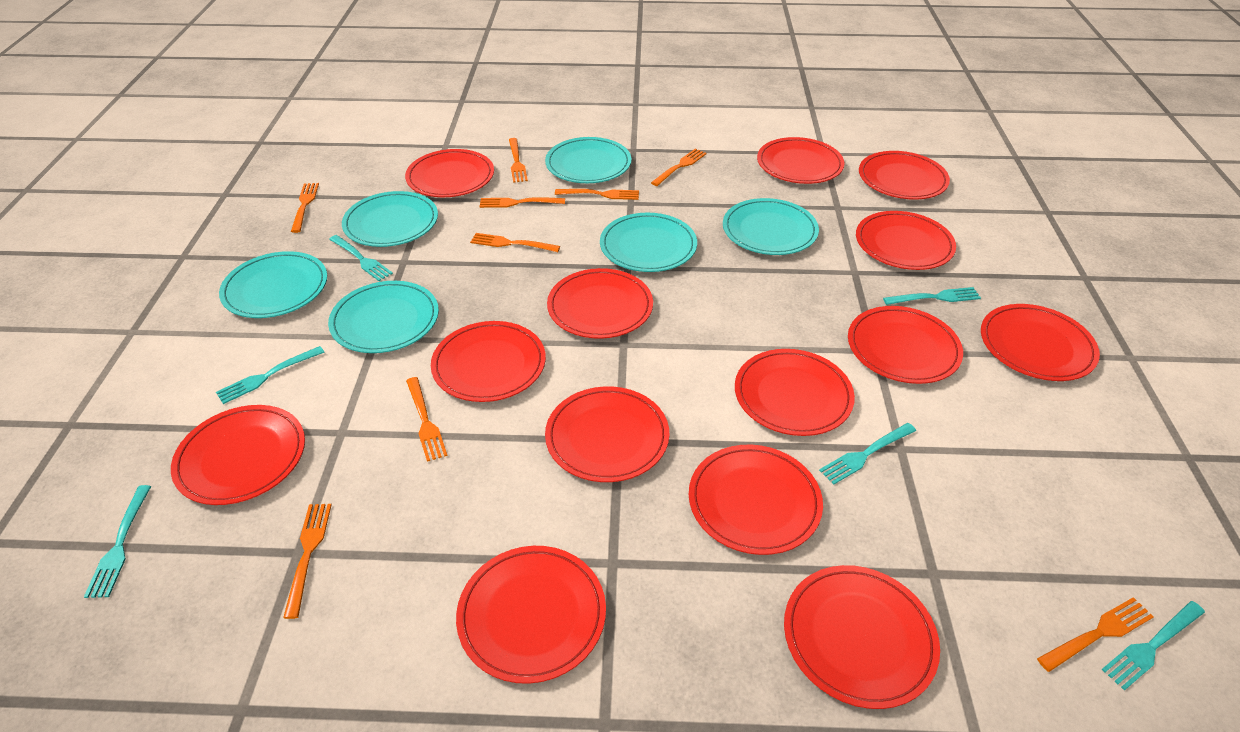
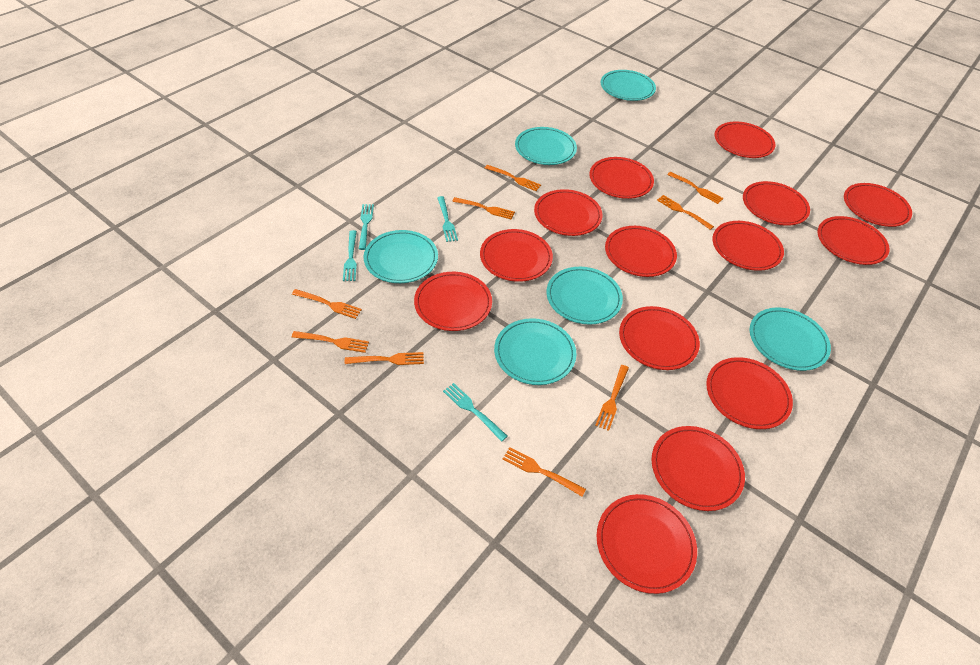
turquoise fork: 6 -> 4

